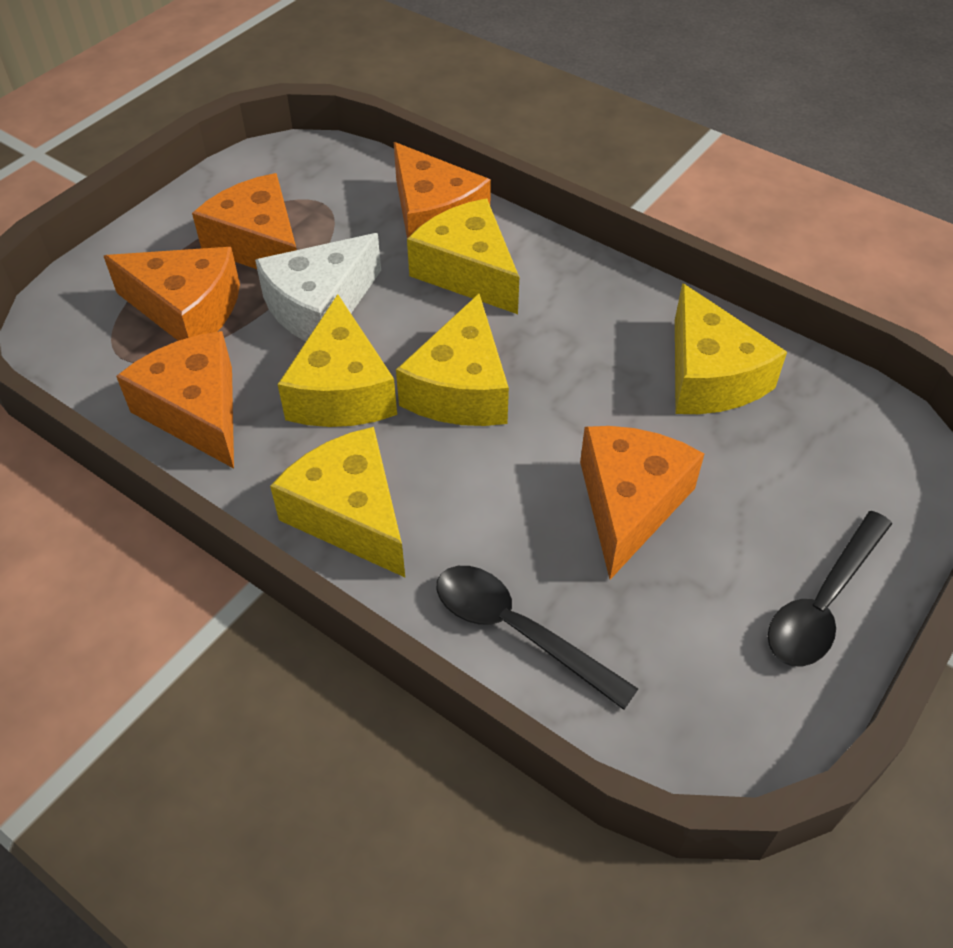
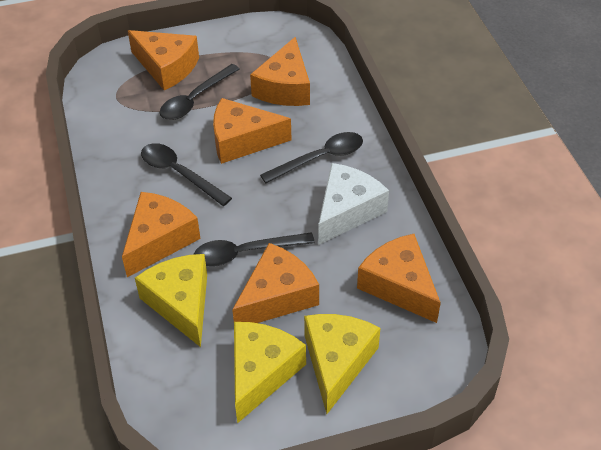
black spoon: 2 -> 4
orange cheese: 5 -> 6
yellow cheese: 5 -> 3

